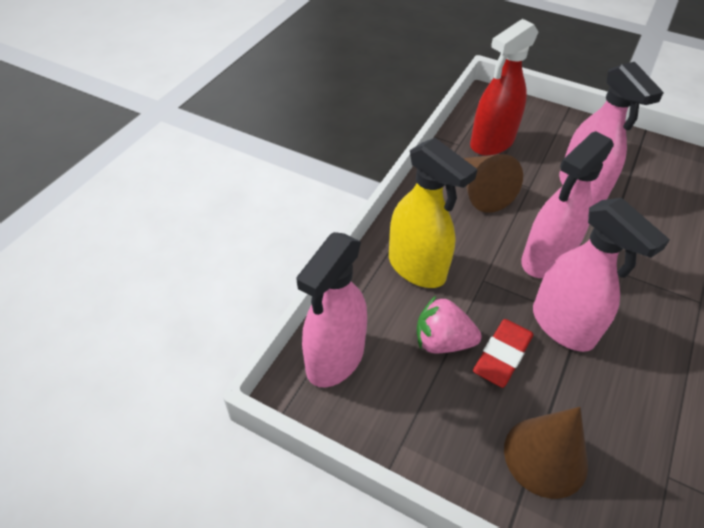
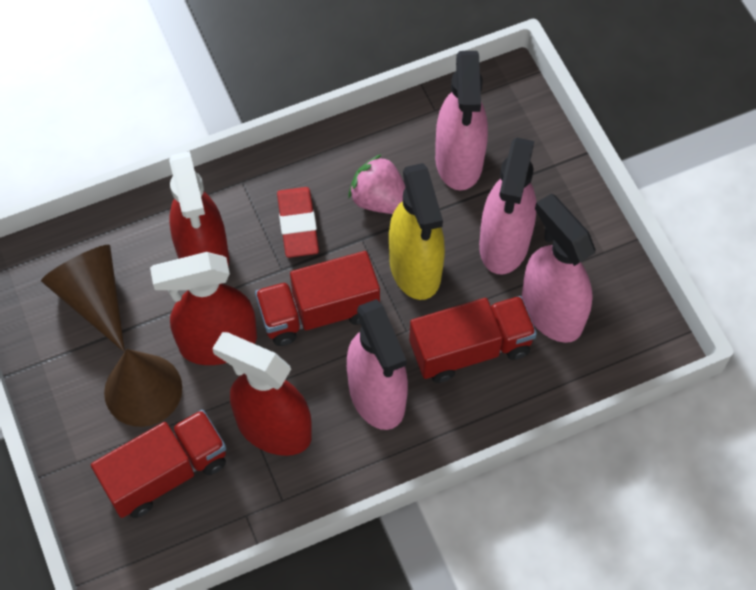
red spray bottle: 1 -> 3
red truck: 0 -> 3

